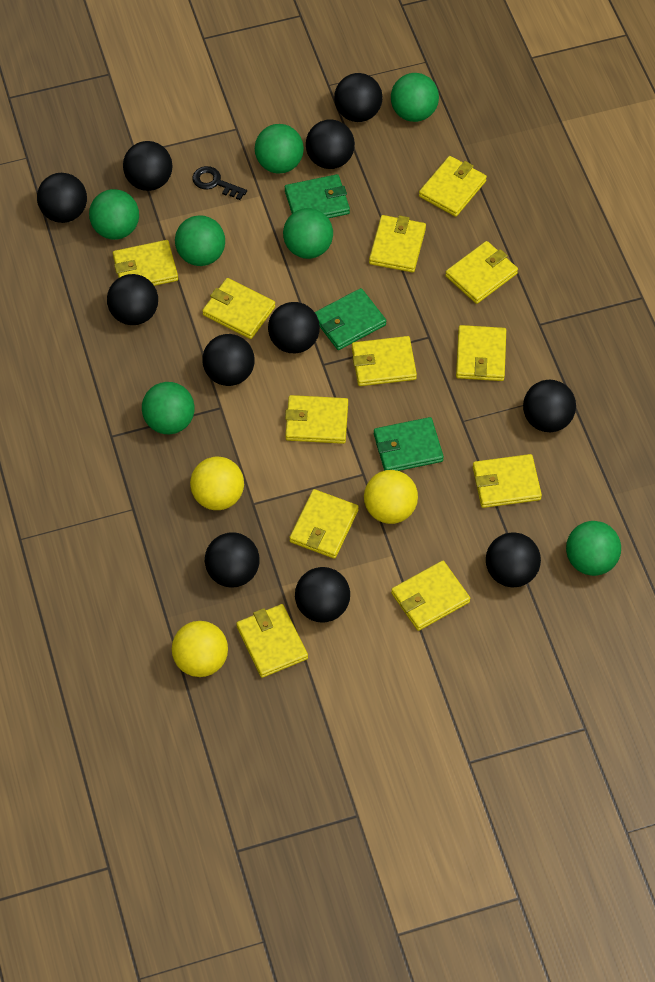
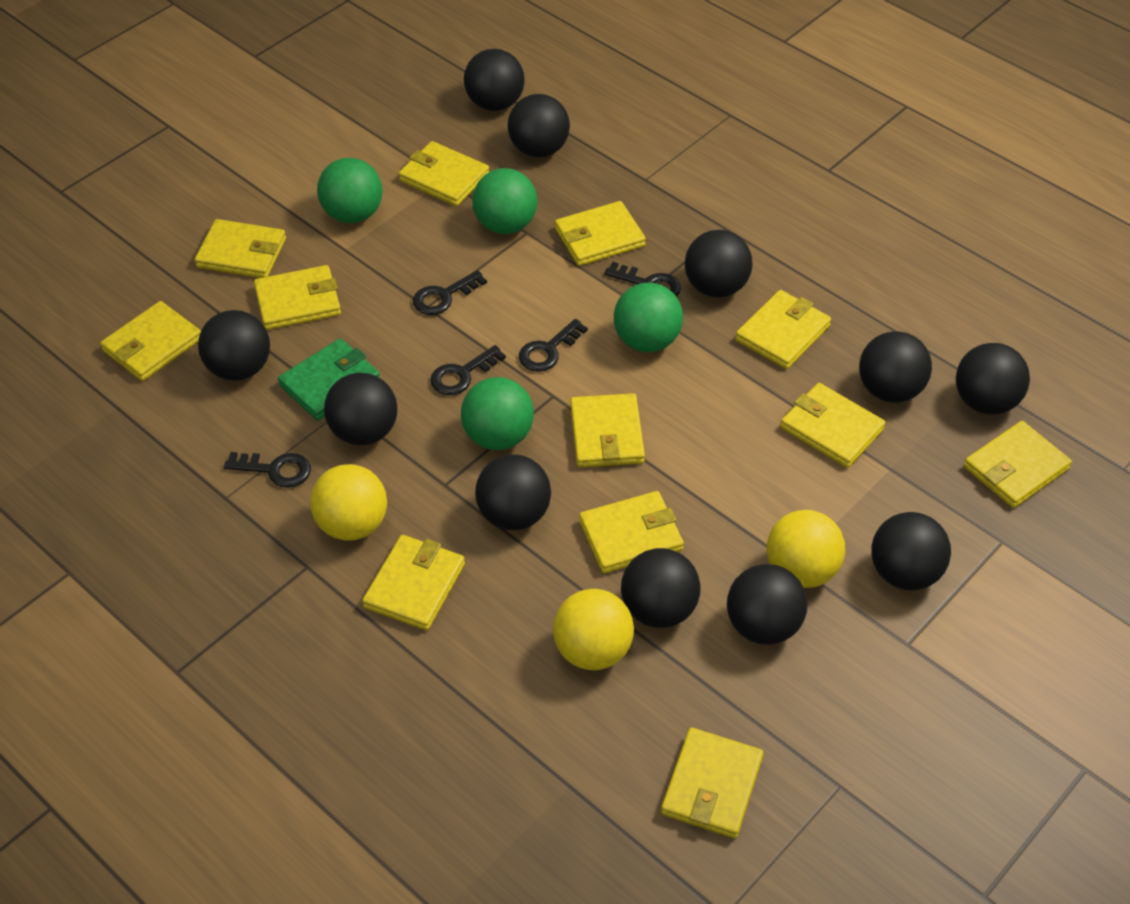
black key: 1 -> 5
green ball: 7 -> 4
green wallet: 3 -> 1

